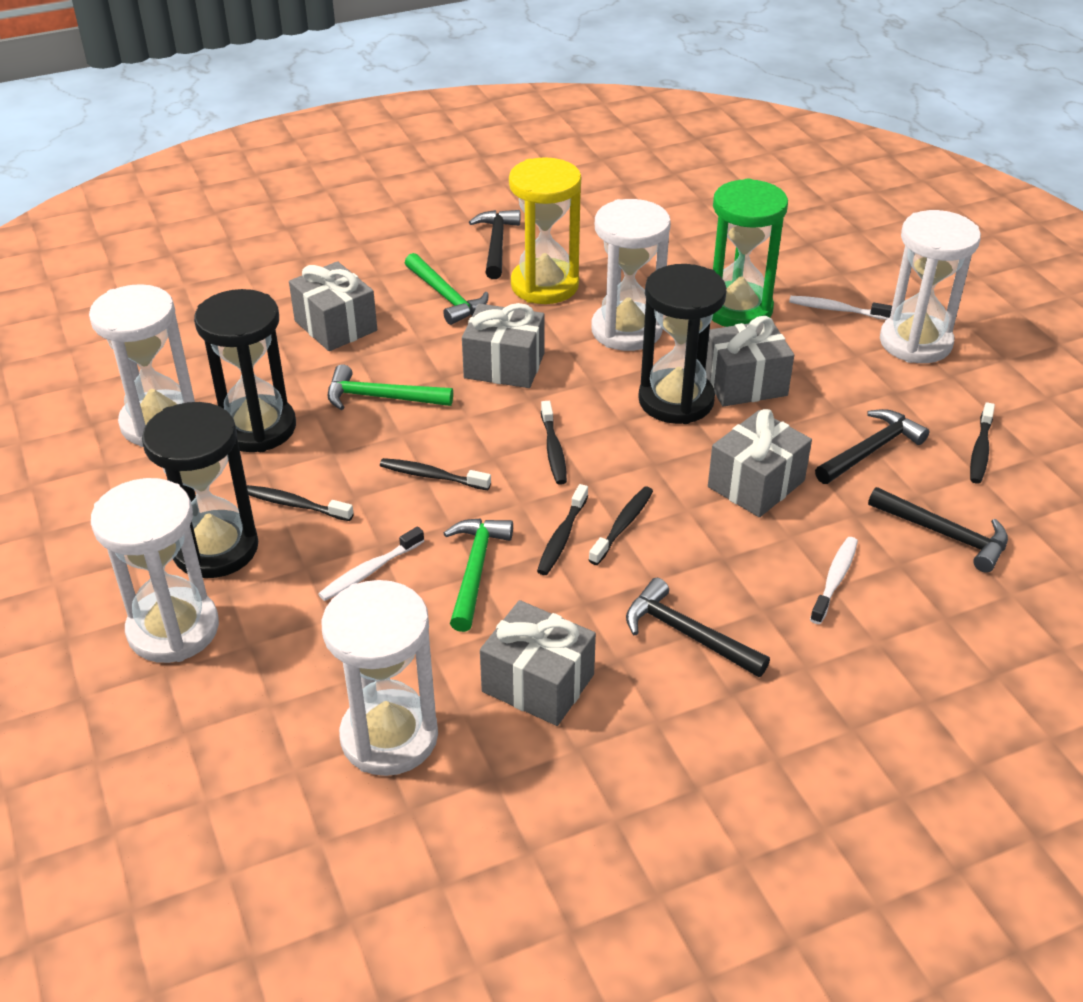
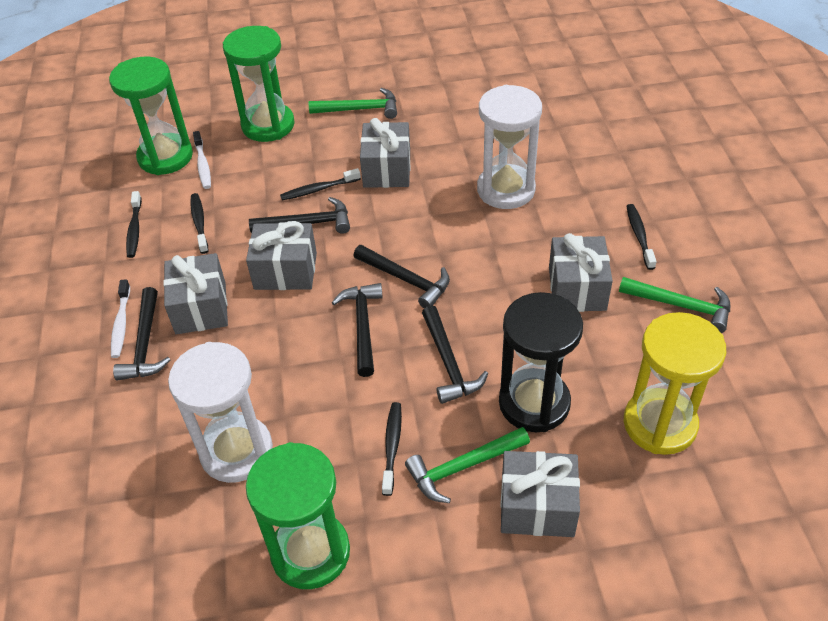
black hammer: 4 -> 5
black hourglass: 3 -> 1
black toothbrush: 6 -> 5
green hourglass: 1 -> 3
white hourglass: 5 -> 2
white toothbrush: 3 -> 2

